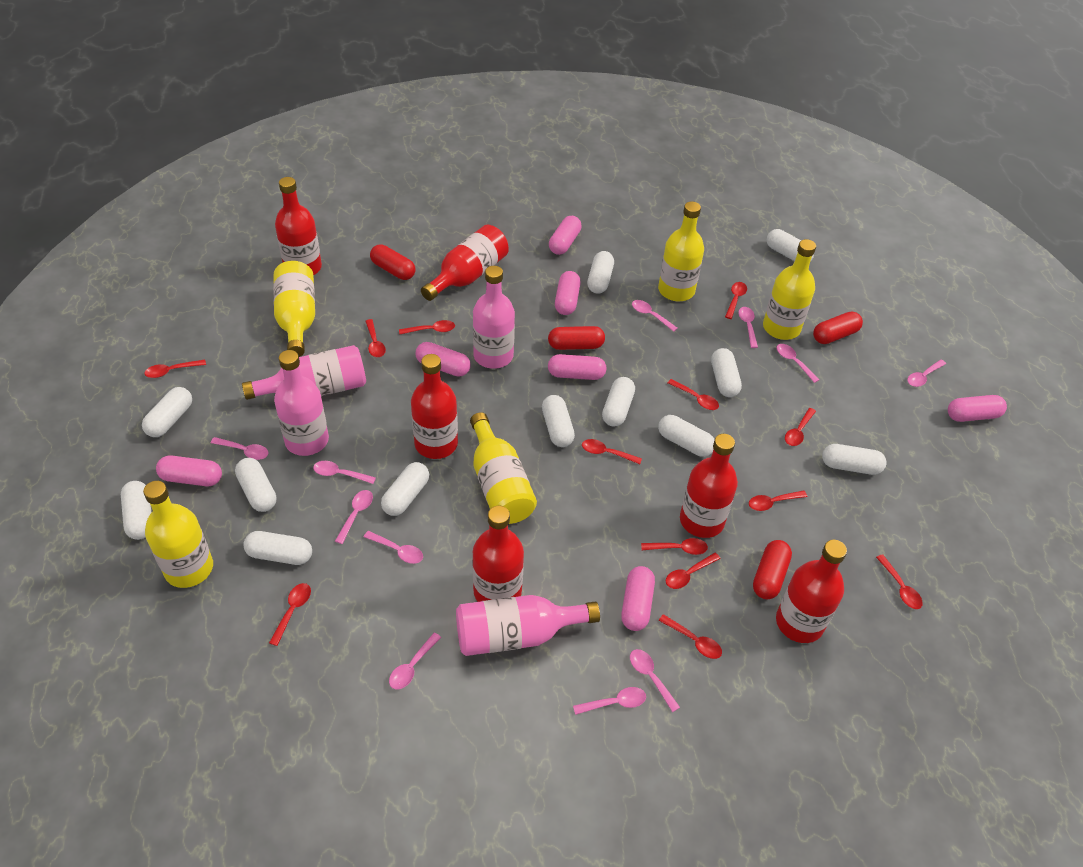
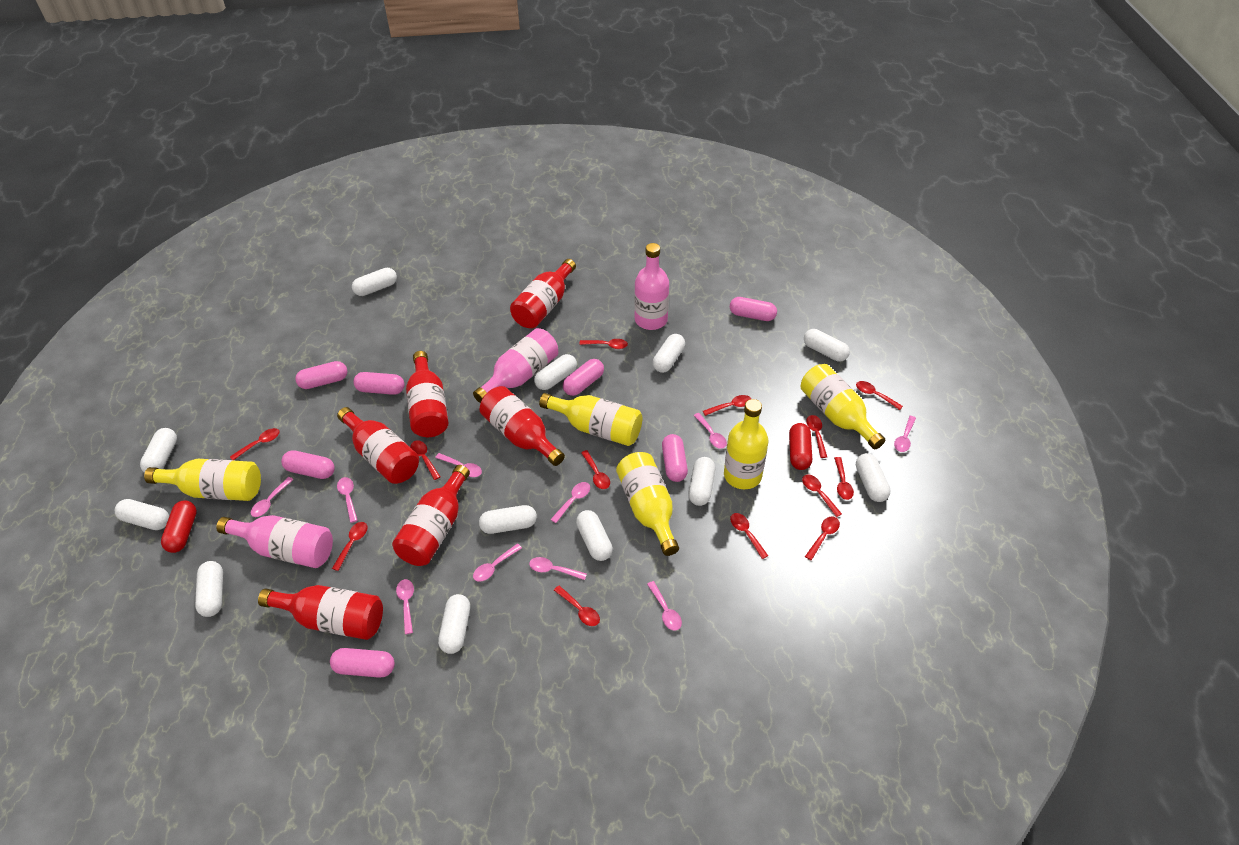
pink bottle: 4 -> 3
pink spoon: 11 -> 10
red capsule: 4 -> 2

